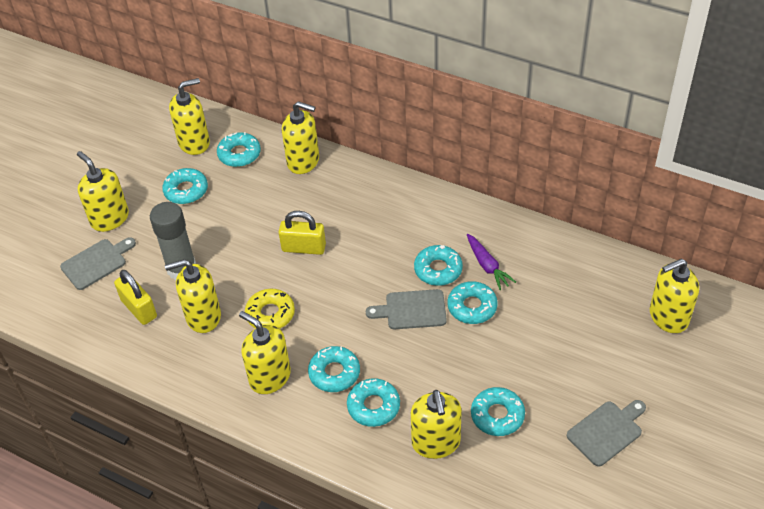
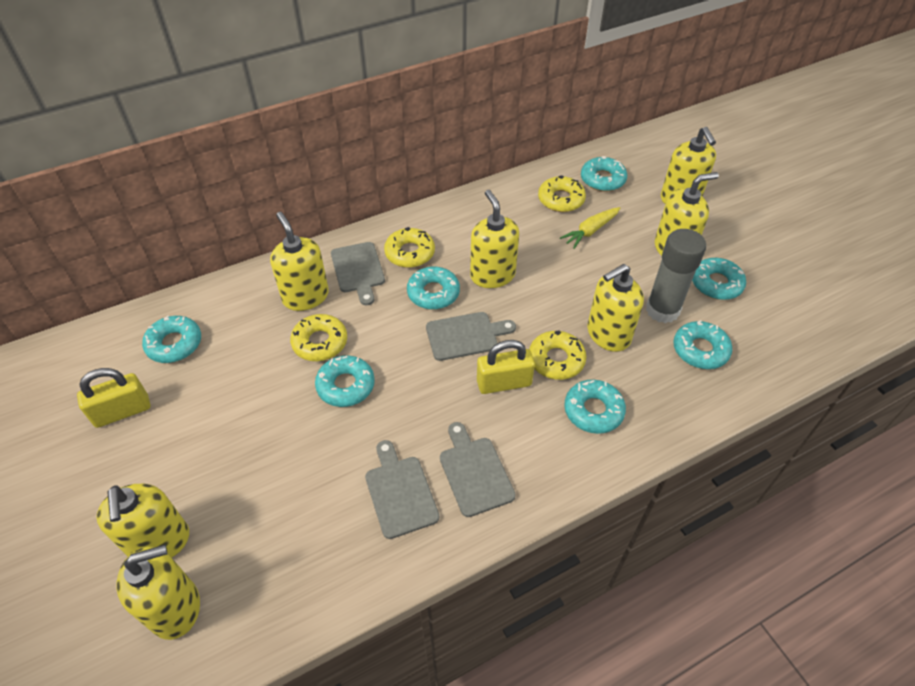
grey cutting board: 3 -> 4
purple carrot: 1 -> 0
yellow carrot: 0 -> 1
yellow donut: 1 -> 4

